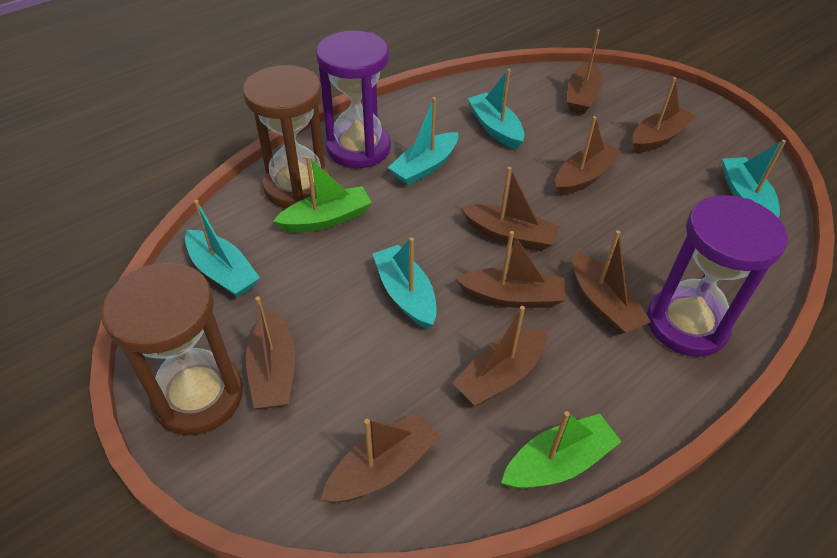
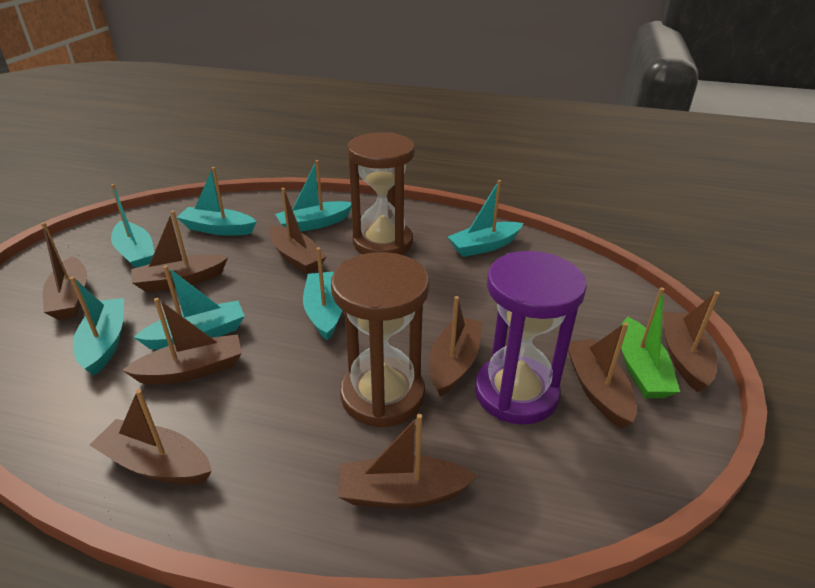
green boat: 2 -> 1
purple hourglass: 2 -> 1
turquoise boat: 5 -> 7

